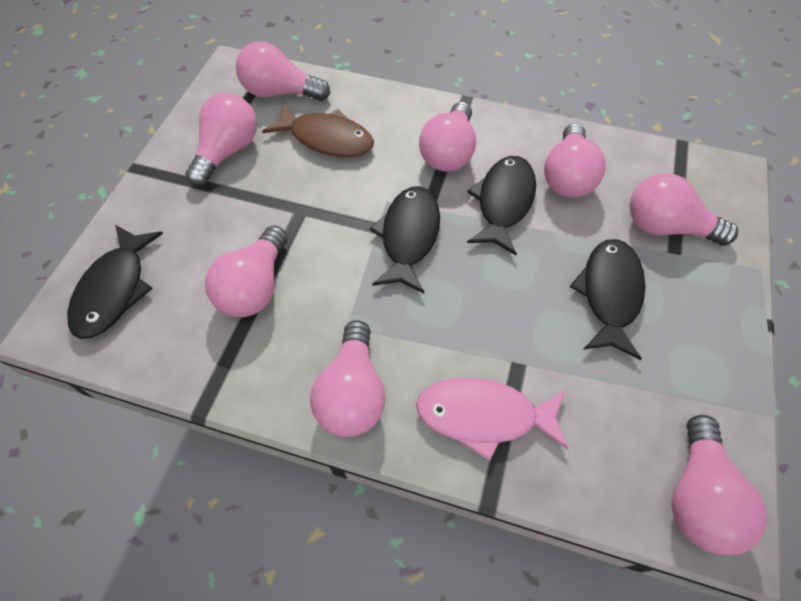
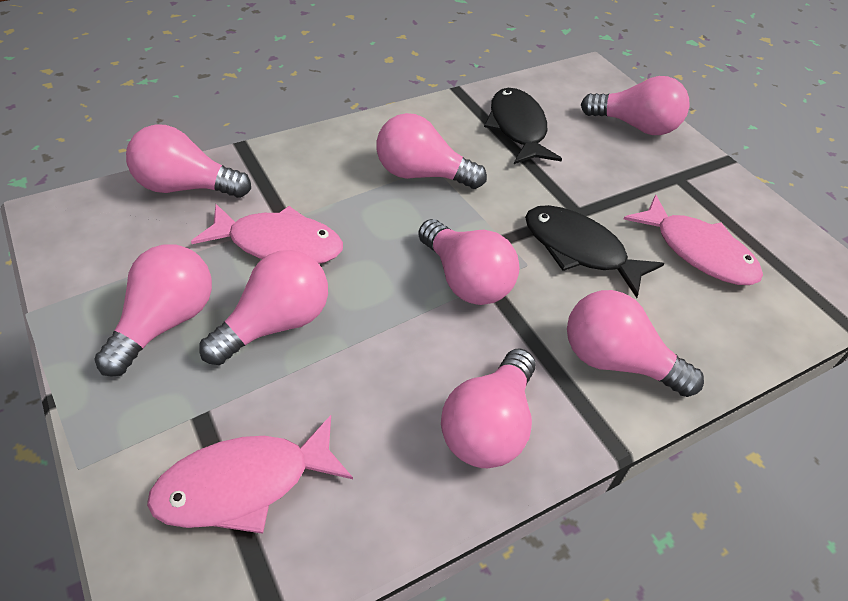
black fish: 4 -> 2
brown fish: 1 -> 0
pink fish: 1 -> 3

